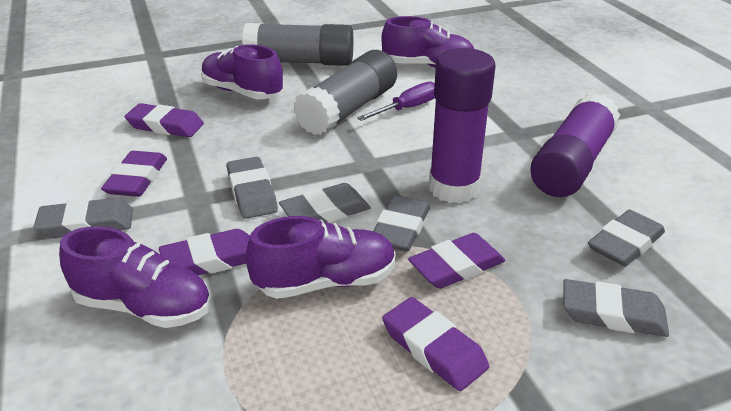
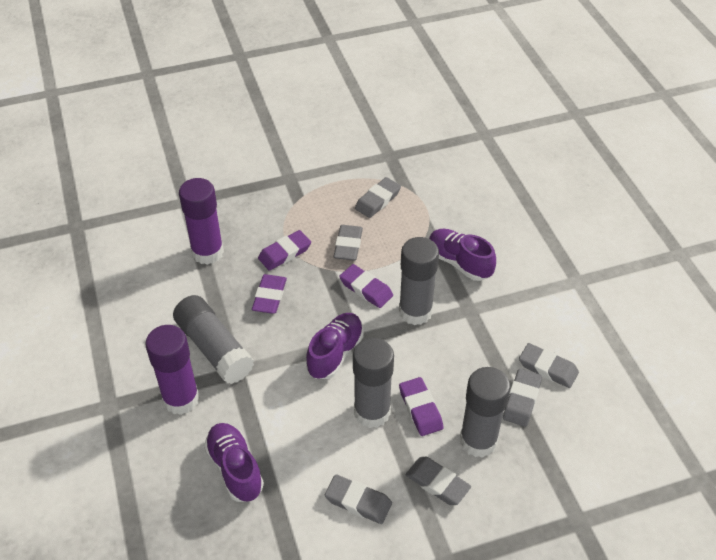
grey glue stick: 2 -> 4
purple eraser: 5 -> 4
purple screwdriver: 1 -> 0
purple shoe: 4 -> 3

